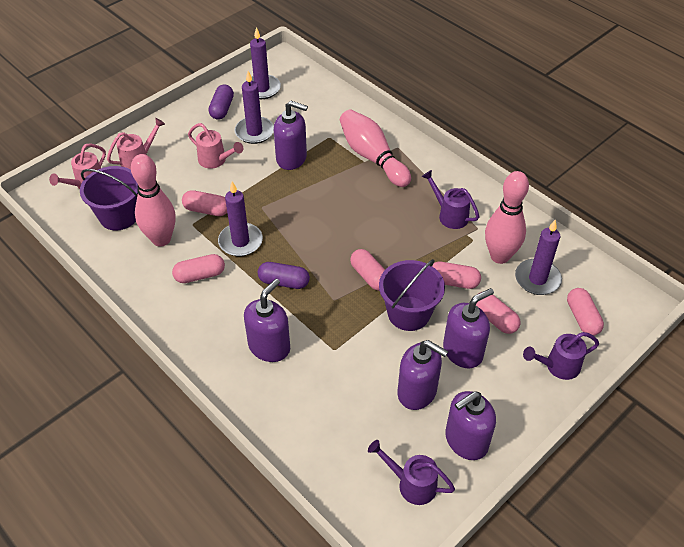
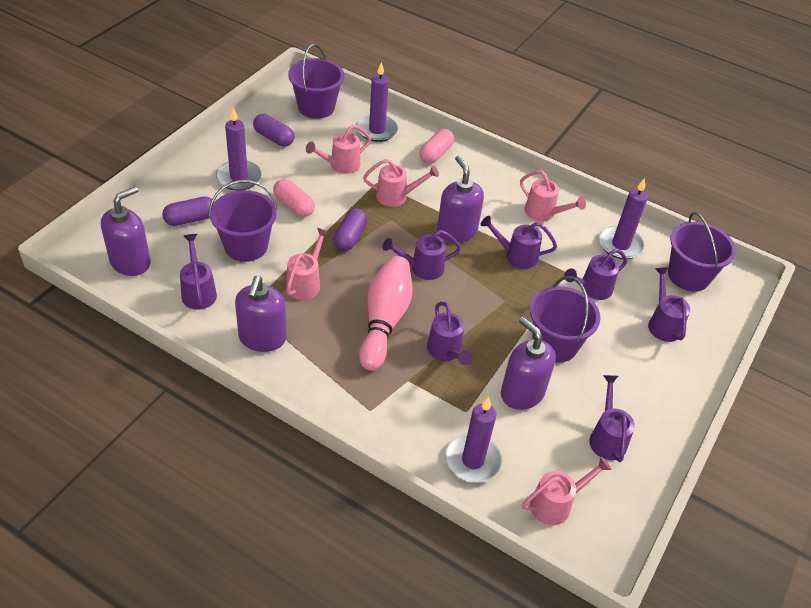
pink bowling pin: 3 -> 1
pink capsule: 6 -> 2
pink watering can: 3 -> 5
purple bucket: 2 -> 4
purple capsule: 2 -> 3
purple soap dispenser: 5 -> 4
purple watering can: 3 -> 7

